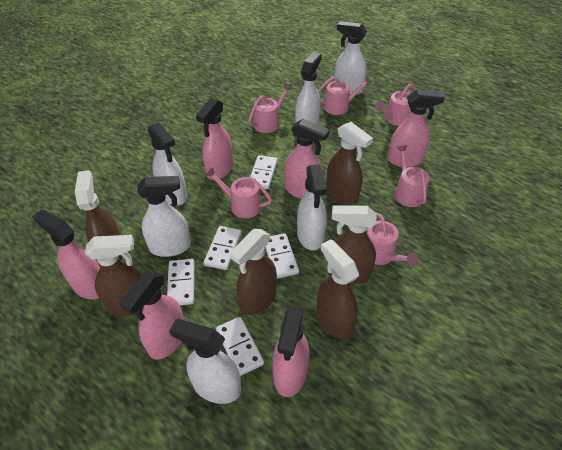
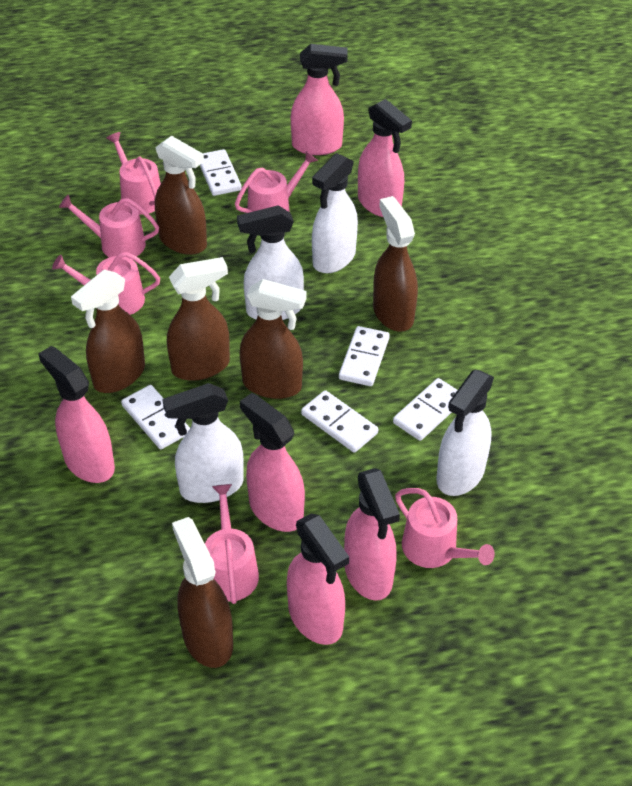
white spray bottle: 6 -> 4

